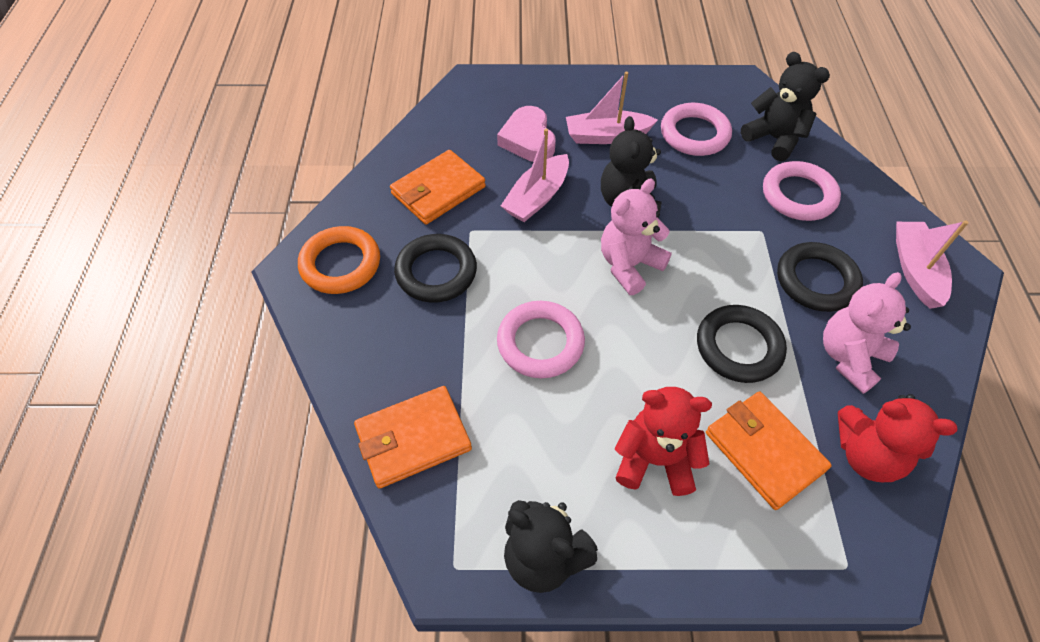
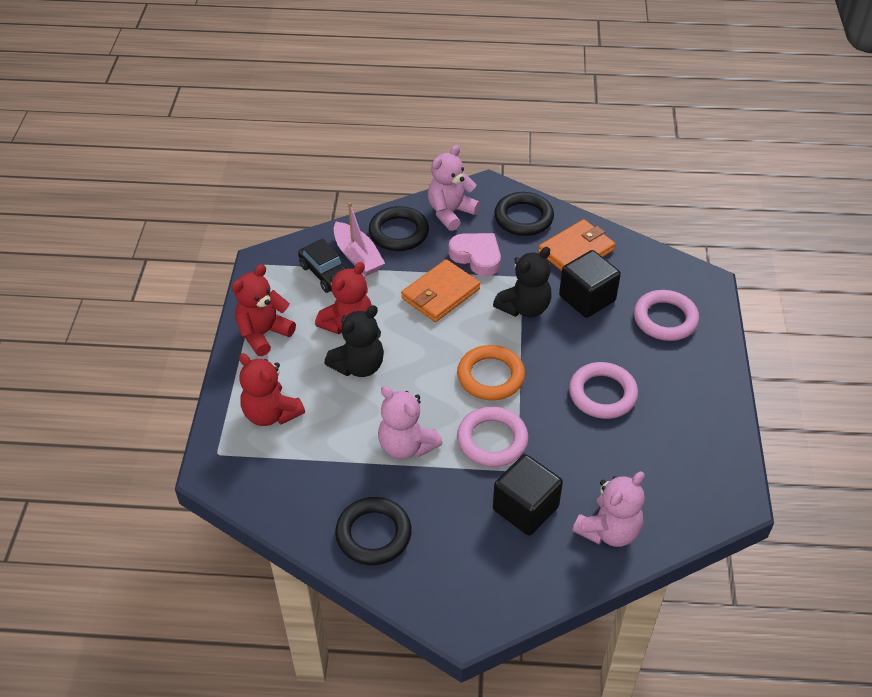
black car: 0 -> 1
black cube: 0 -> 2
black teddy bear: 3 -> 2
orange wallet: 3 -> 2
pink boat: 3 -> 1
pink teddy bear: 2 -> 3
red teddy bear: 2 -> 3

